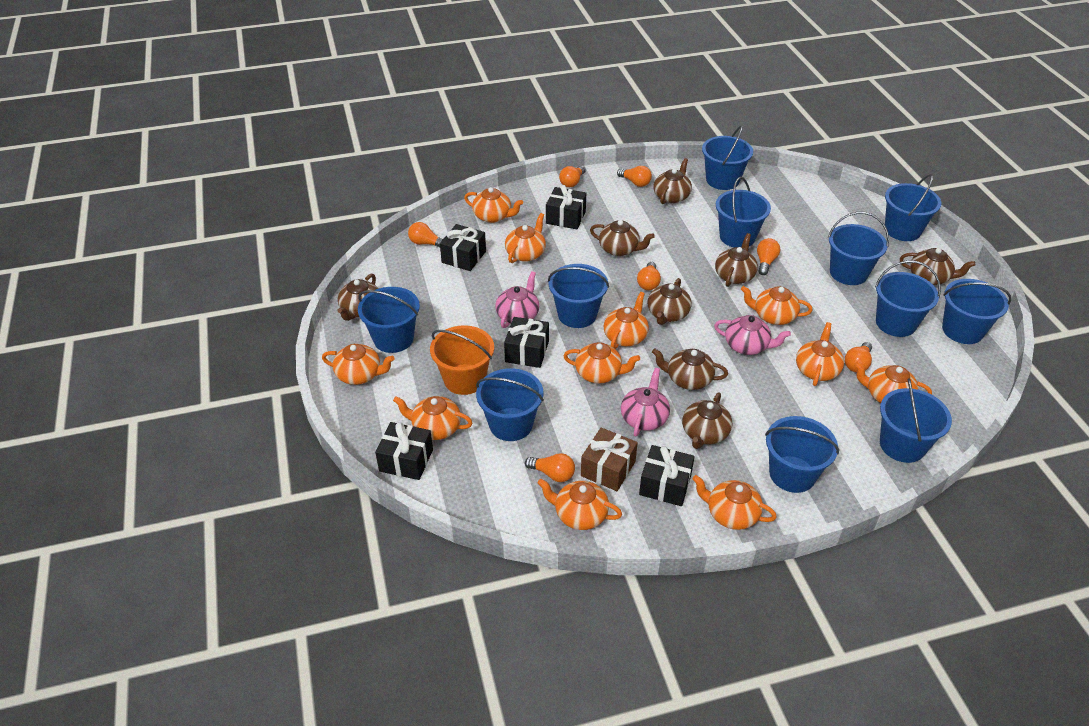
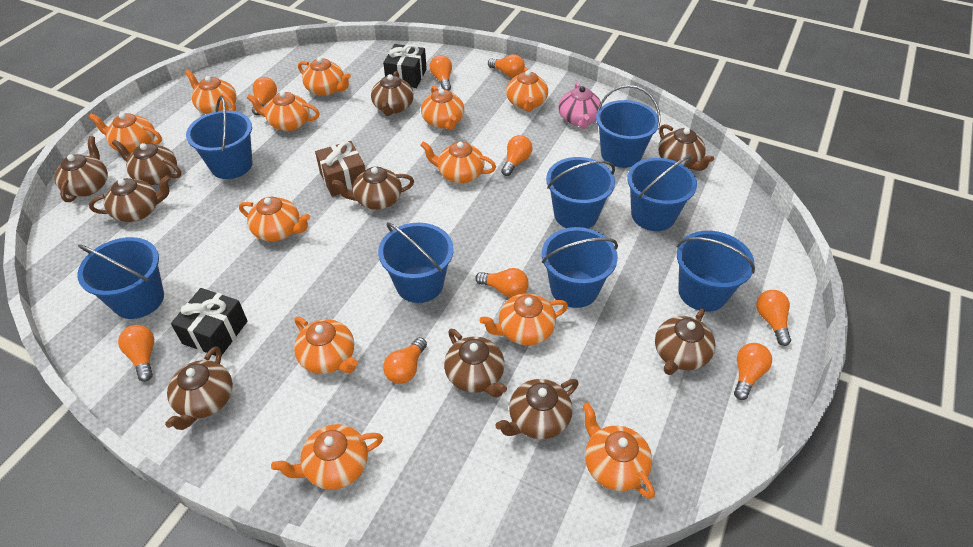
black gift: 5 -> 2
blue bucket: 11 -> 8
brown teapot: 8 -> 10
orange bucket: 1 -> 0
orange light bulb: 7 -> 9
orange teapot: 11 -> 12
pink teapot: 3 -> 1

